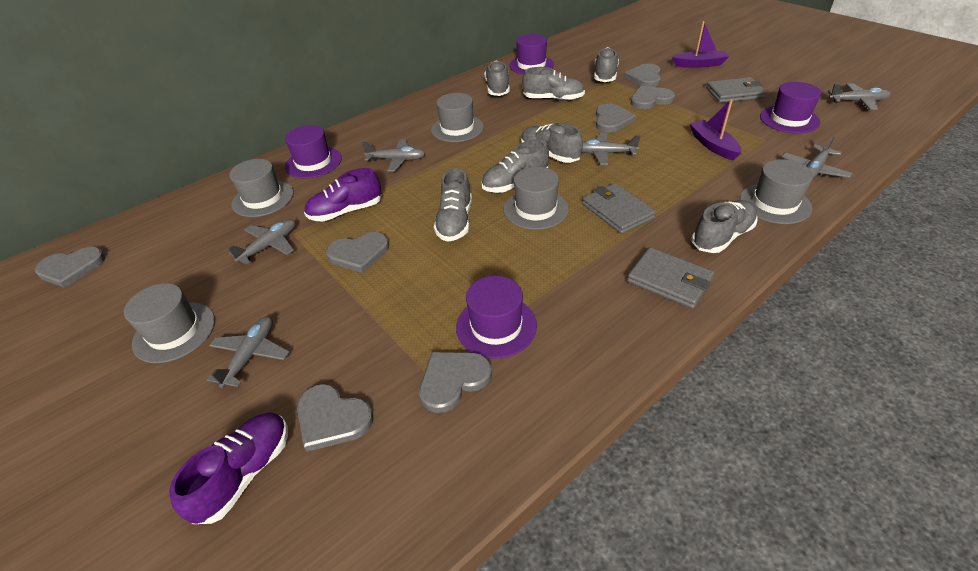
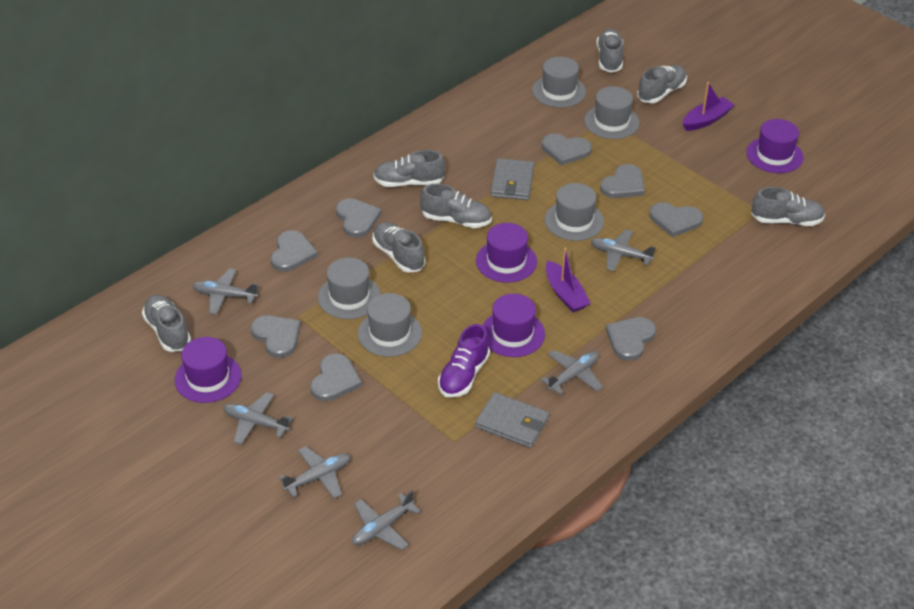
grey heart: 7 -> 8
grey wallet: 3 -> 2
purple shoe: 2 -> 1

